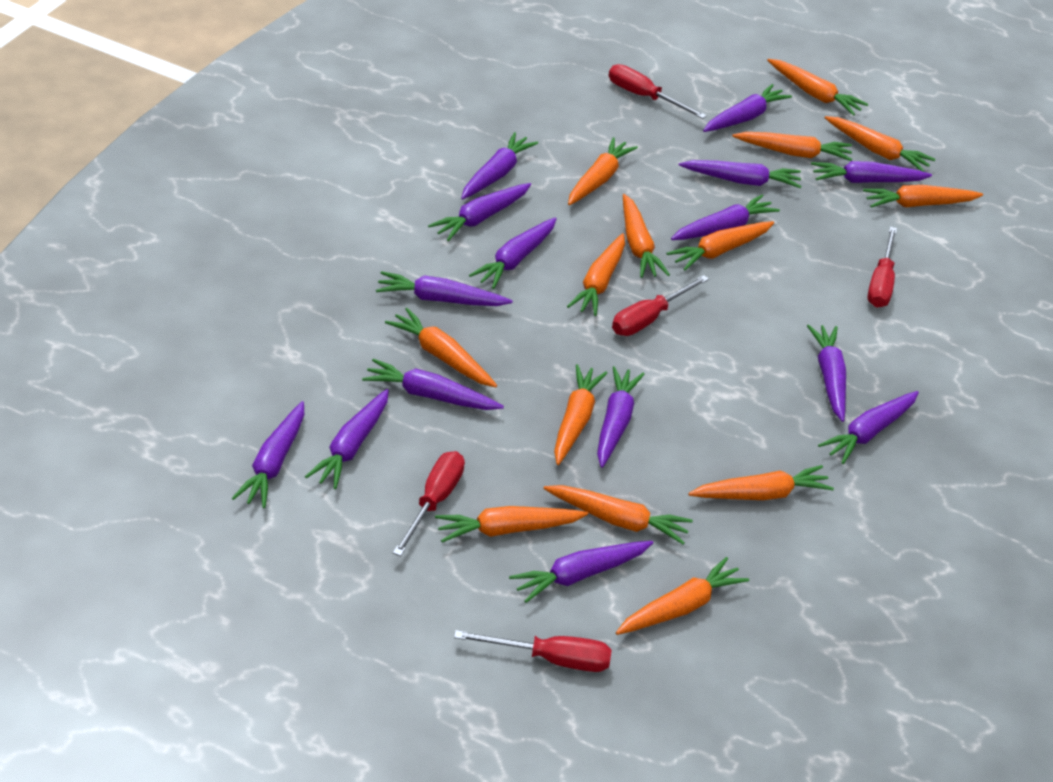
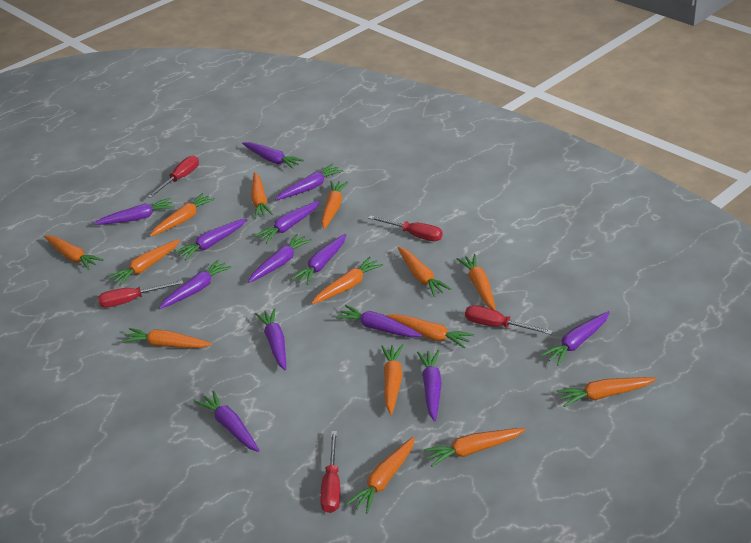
purple carrot: 15 -> 13

